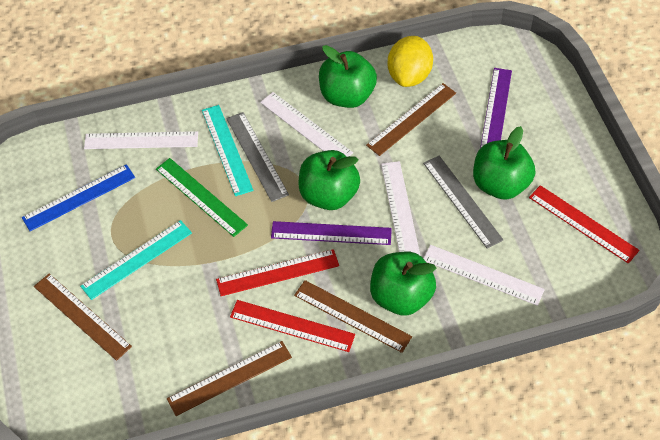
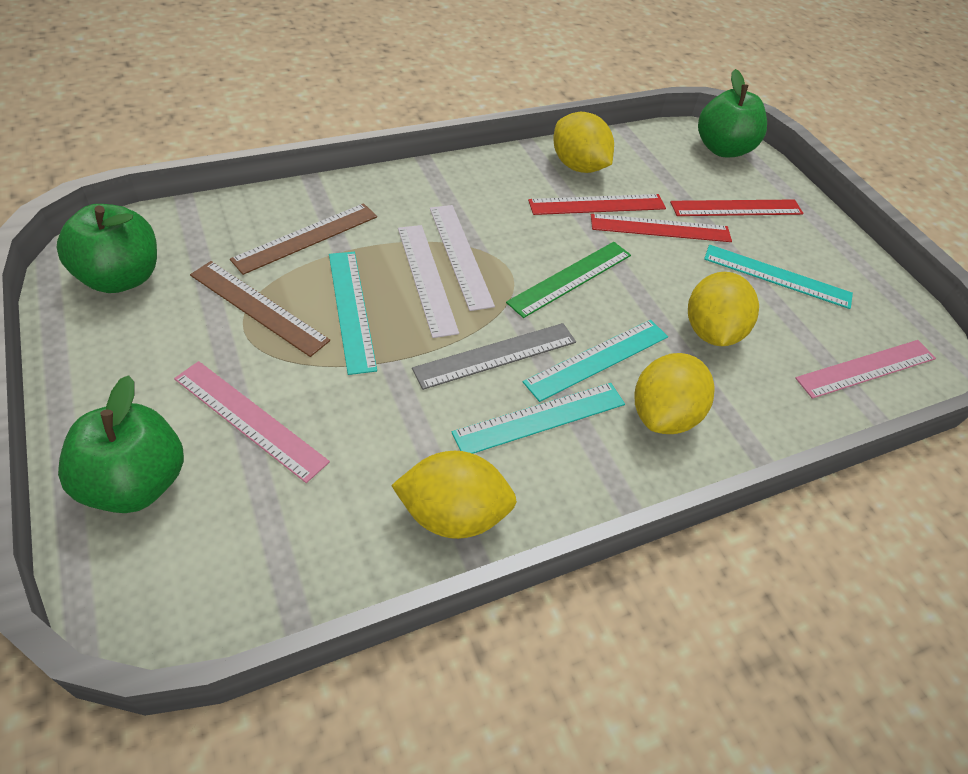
blue ruler: 1 -> 0
brown ruler: 4 -> 2
green apple: 4 -> 3
grey ruler: 2 -> 1
pink ruler: 0 -> 2
purple ruler: 2 -> 0
turquoise ruler: 2 -> 4
white ruler: 4 -> 2
yellow lemon: 1 -> 4

